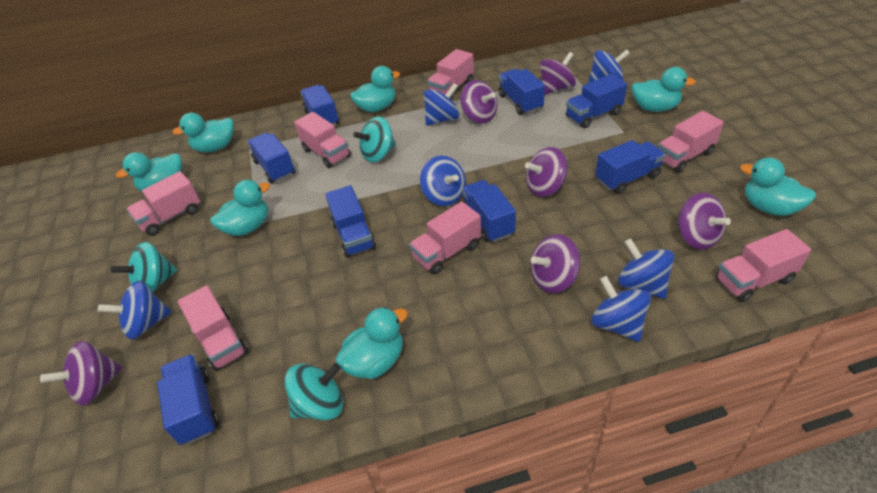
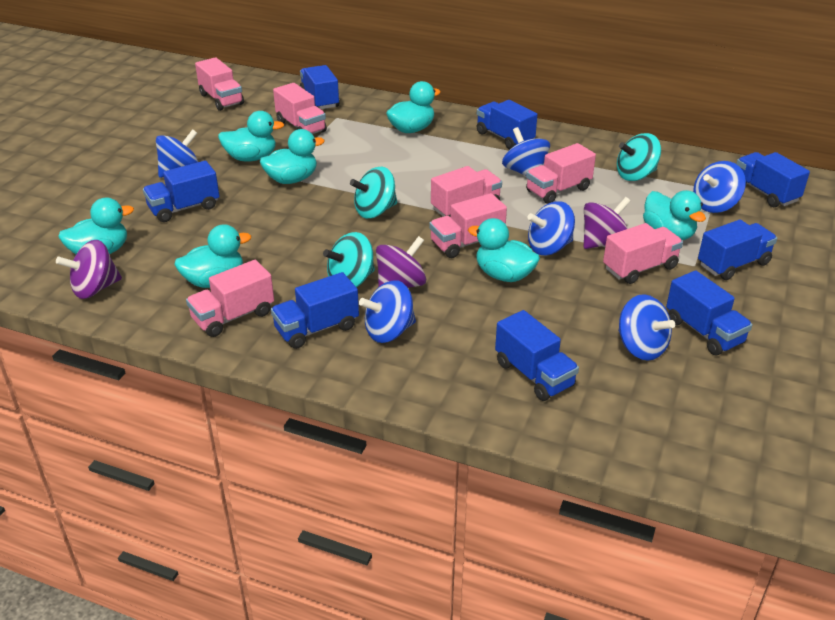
purple spinning top: 6 -> 3

